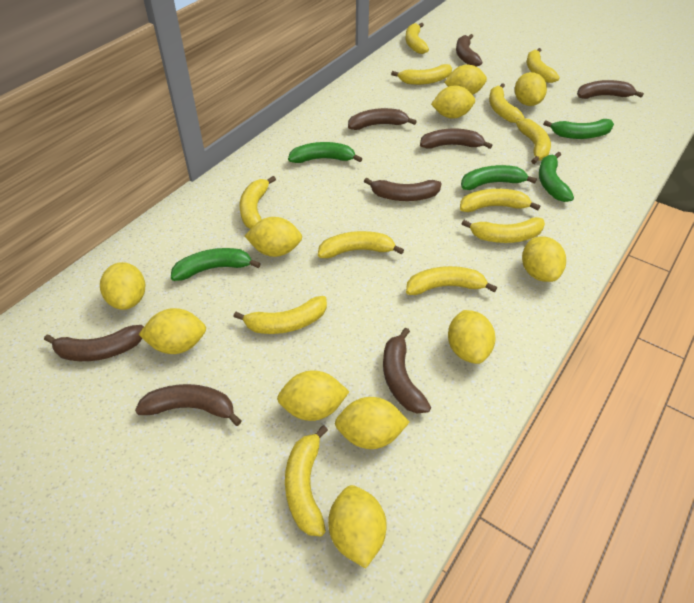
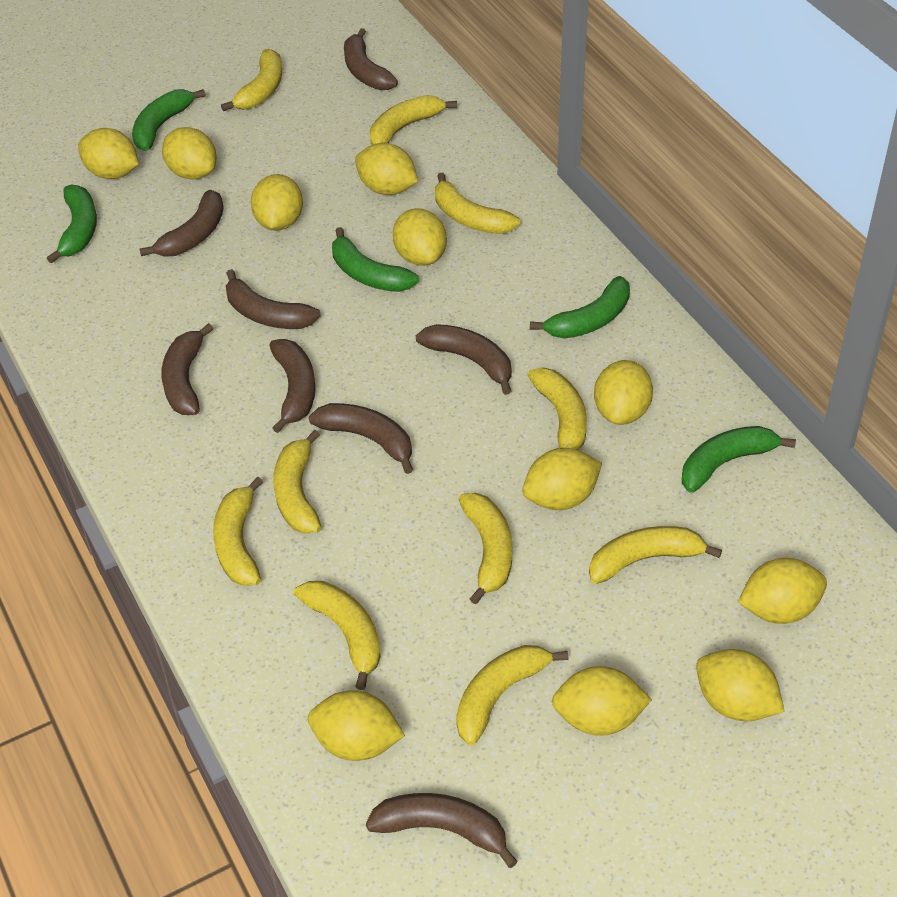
yellow banana: 12 -> 10

